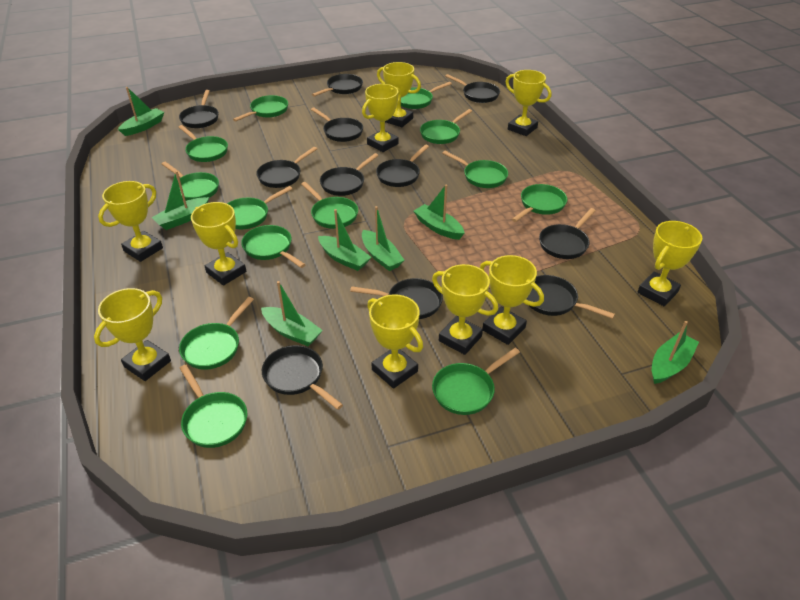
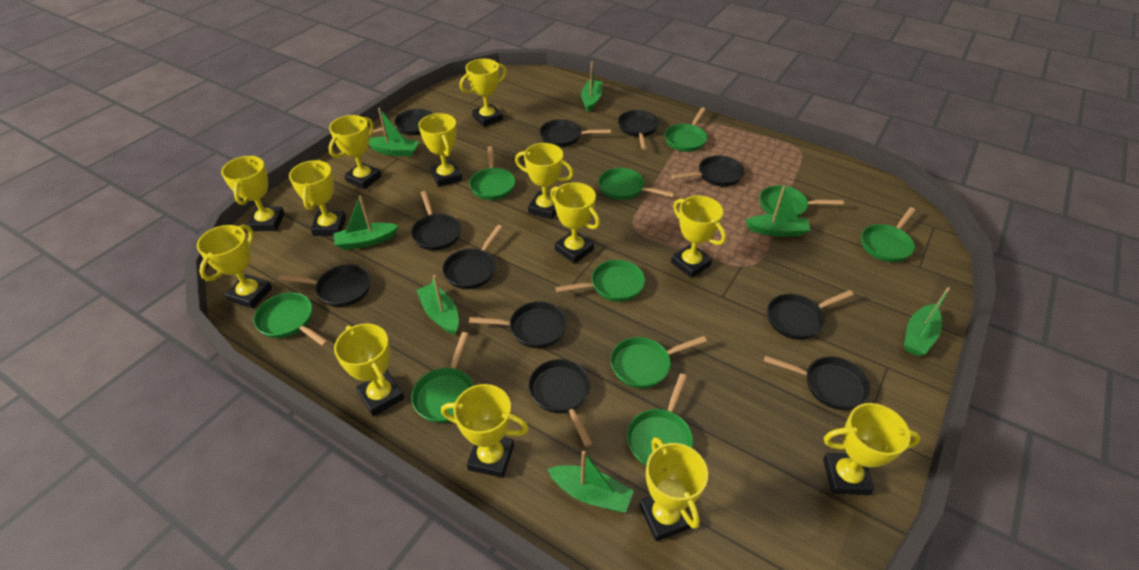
green pan: 13 -> 10
yellow trophy: 10 -> 13

